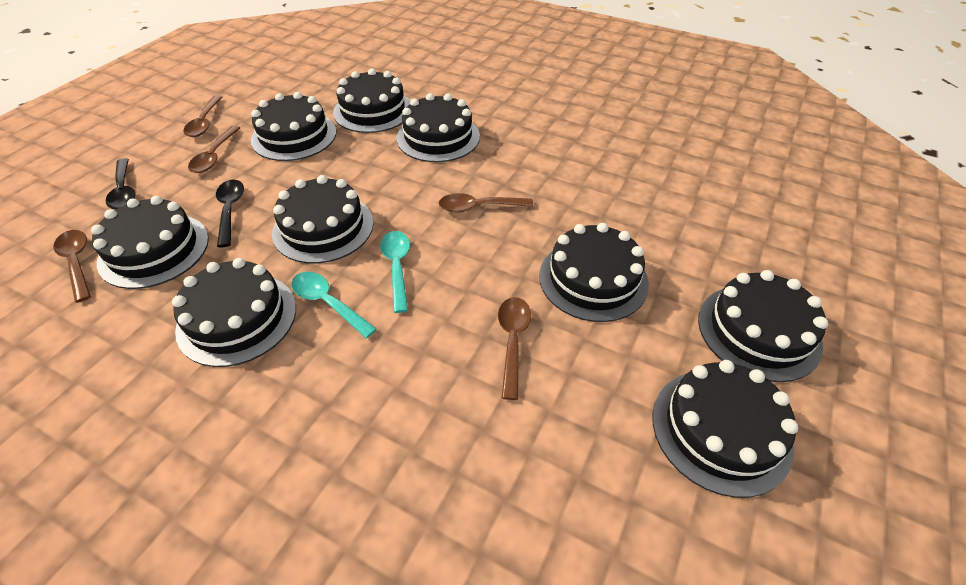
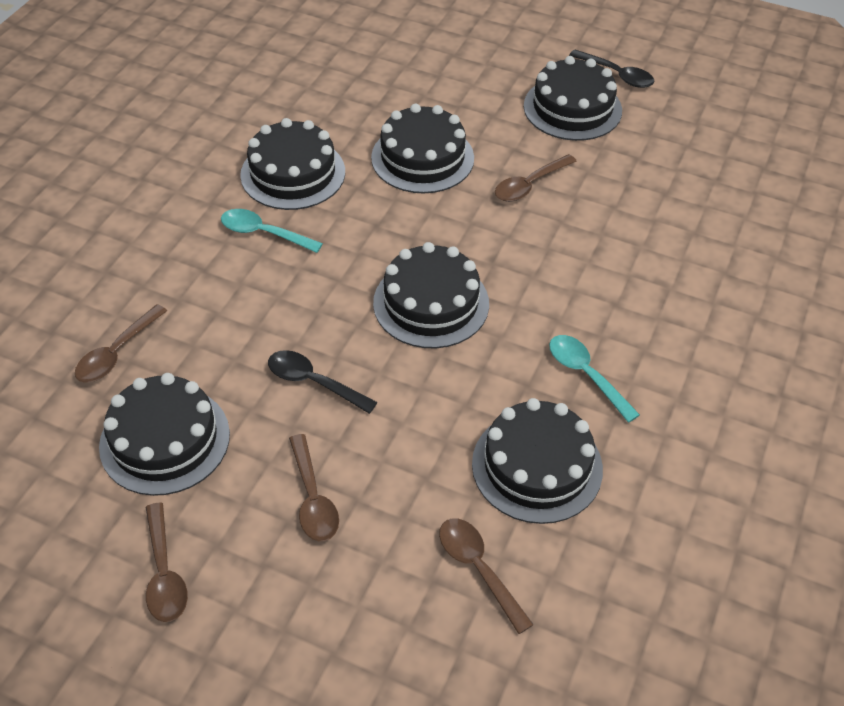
black cake: 9 -> 6

